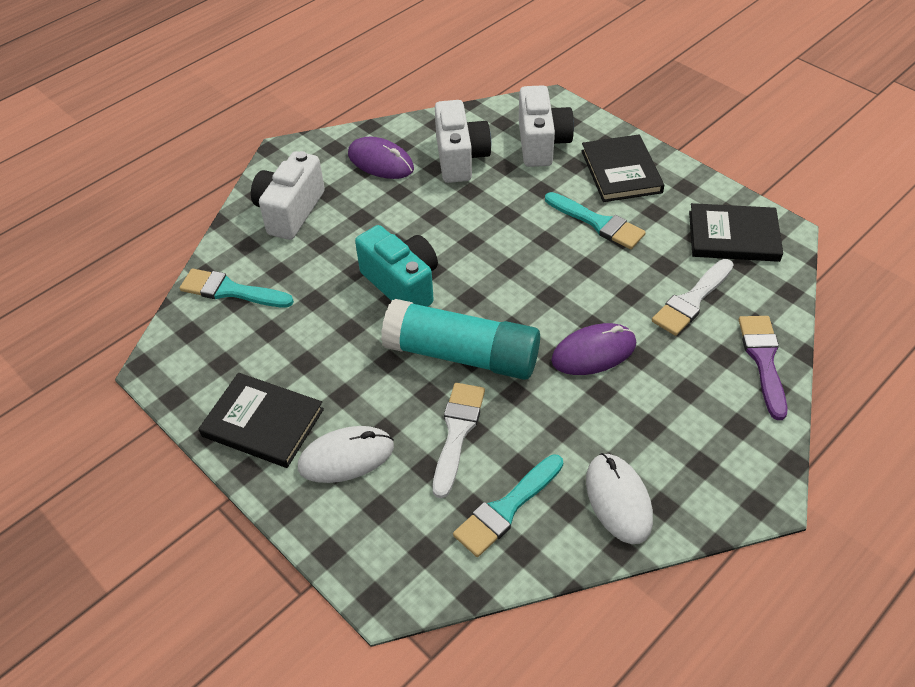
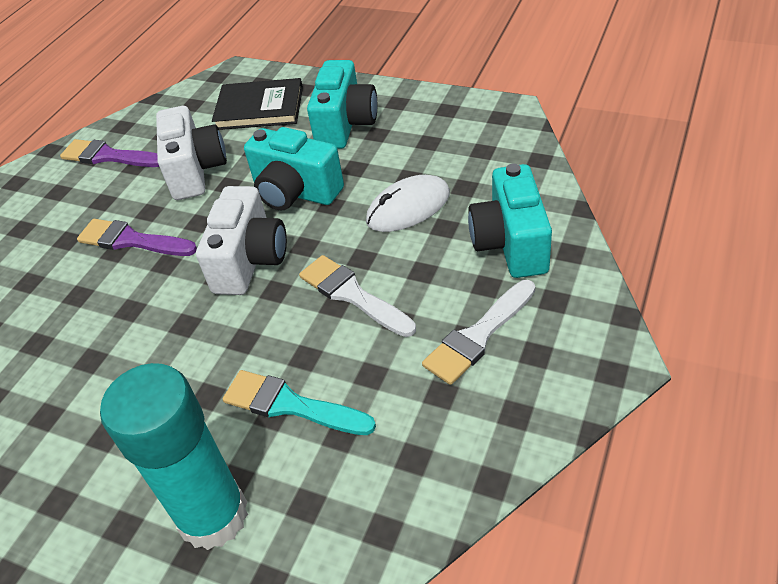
black book: 3 -> 1
purple brush: 1 -> 2
purple mouse: 2 -> 0
turquoise brush: 3 -> 1
turquoise camera: 1 -> 3
white camera: 3 -> 2
white mouse: 2 -> 1

